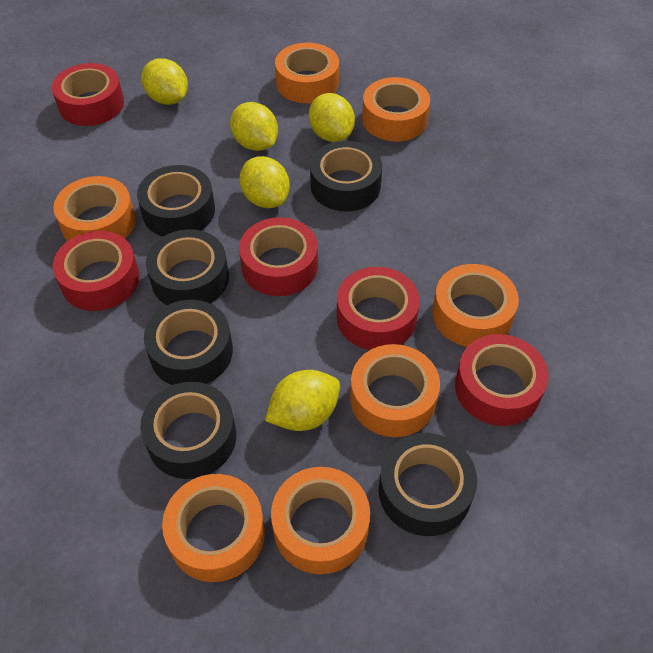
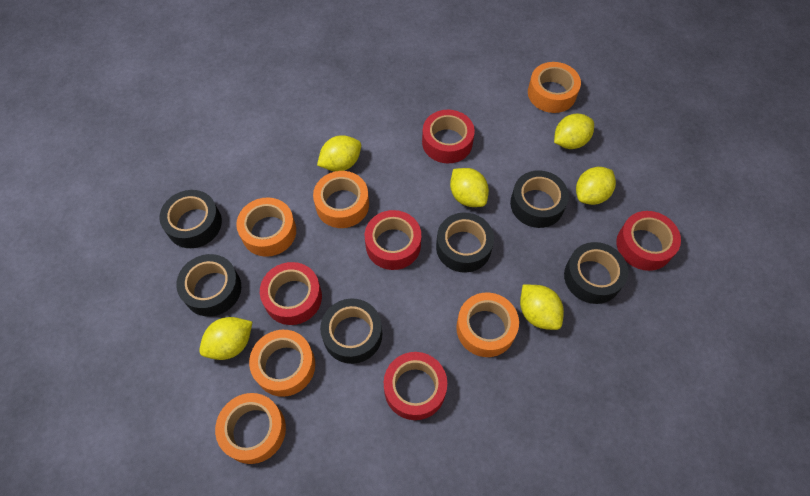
orange tape: 7 -> 6
yellow lemon: 5 -> 6

